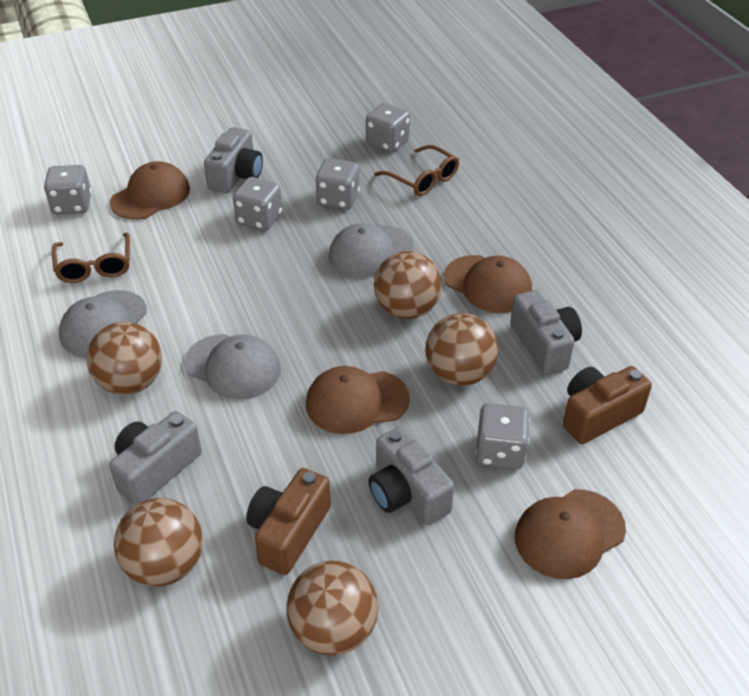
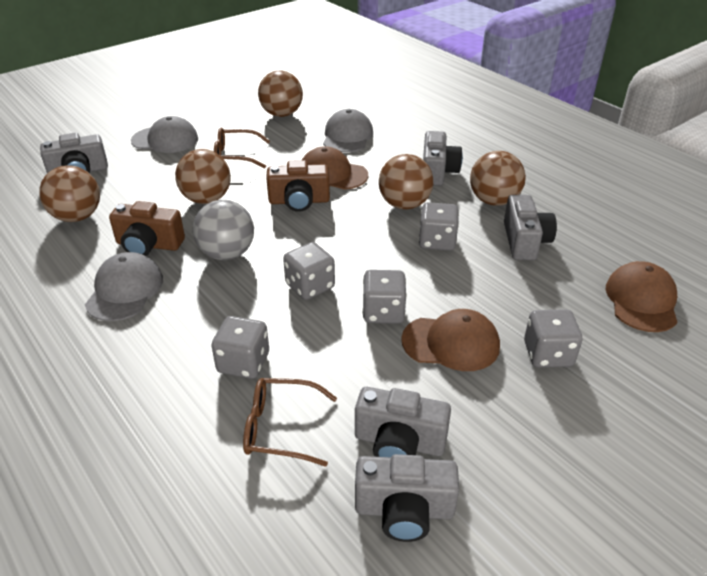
brown cap: 4 -> 3
grey ball: 0 -> 1
grey camera: 4 -> 5

